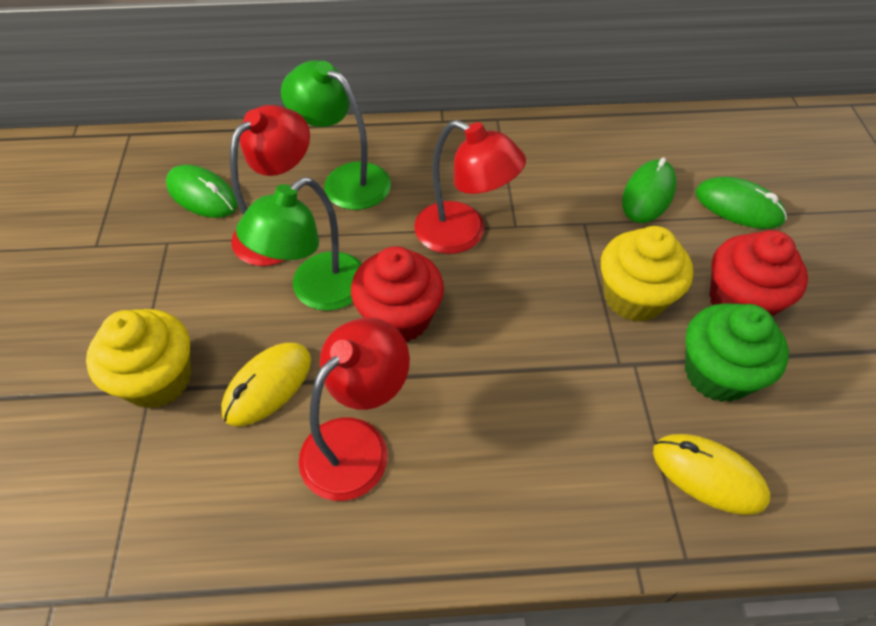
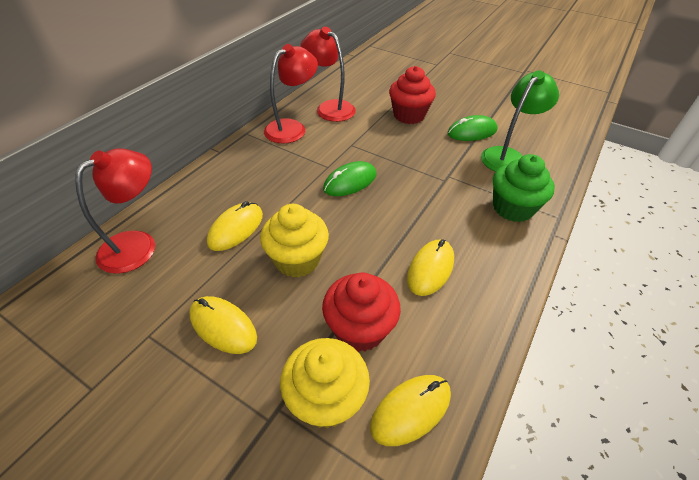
green lamp: 2 -> 1
green mouse: 3 -> 2
yellow mouse: 2 -> 4

